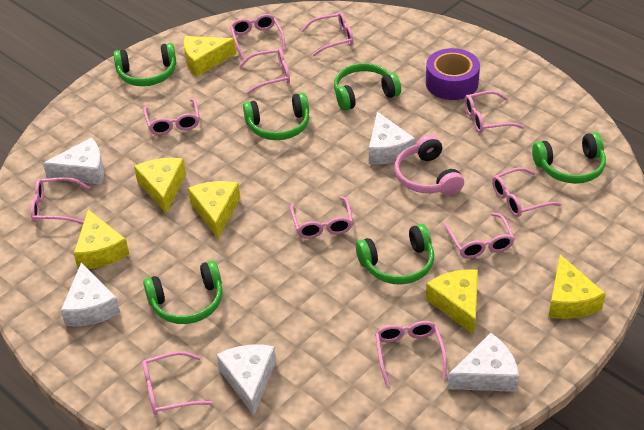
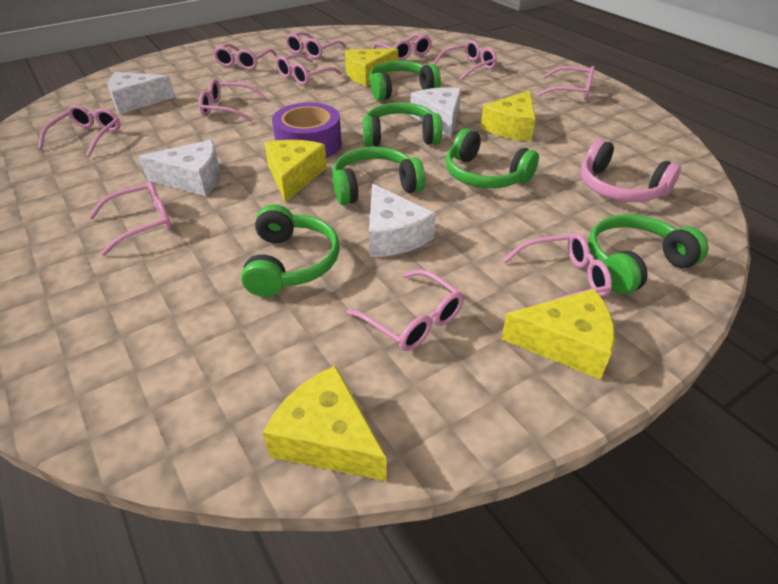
white cheese: 5 -> 4
yellow cheese: 6 -> 5

